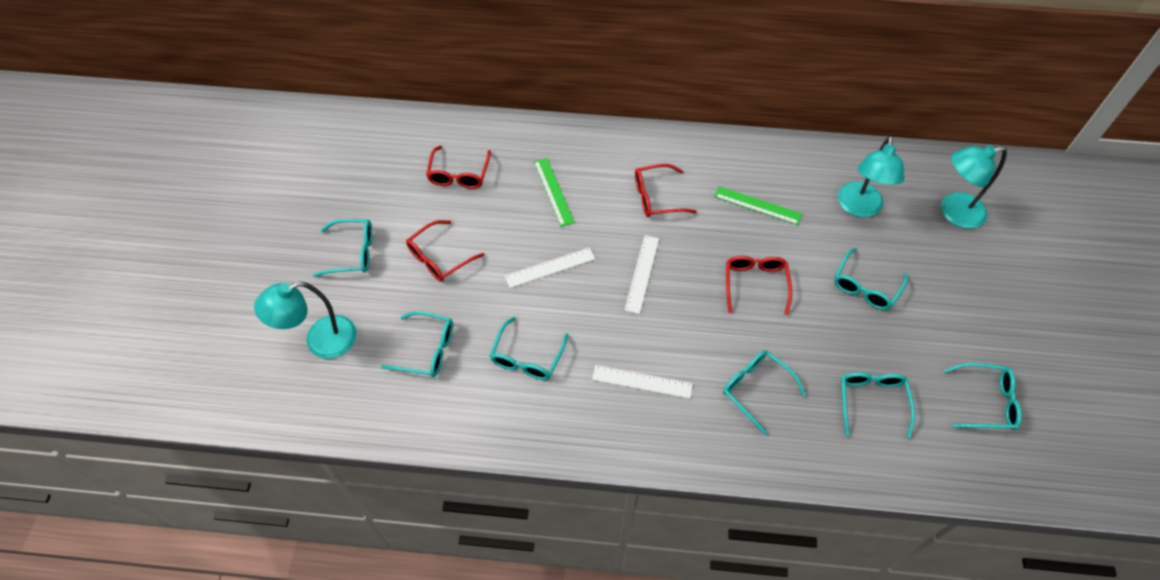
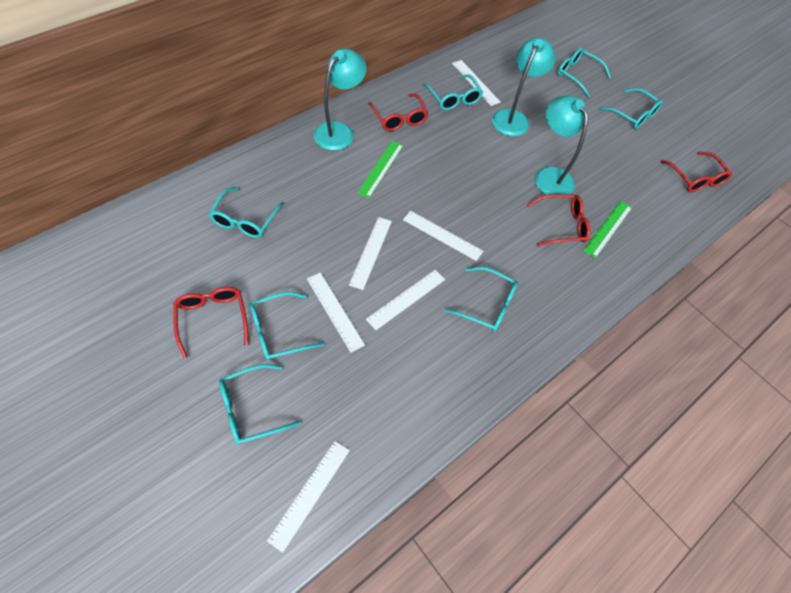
white ruler: 3 -> 6

